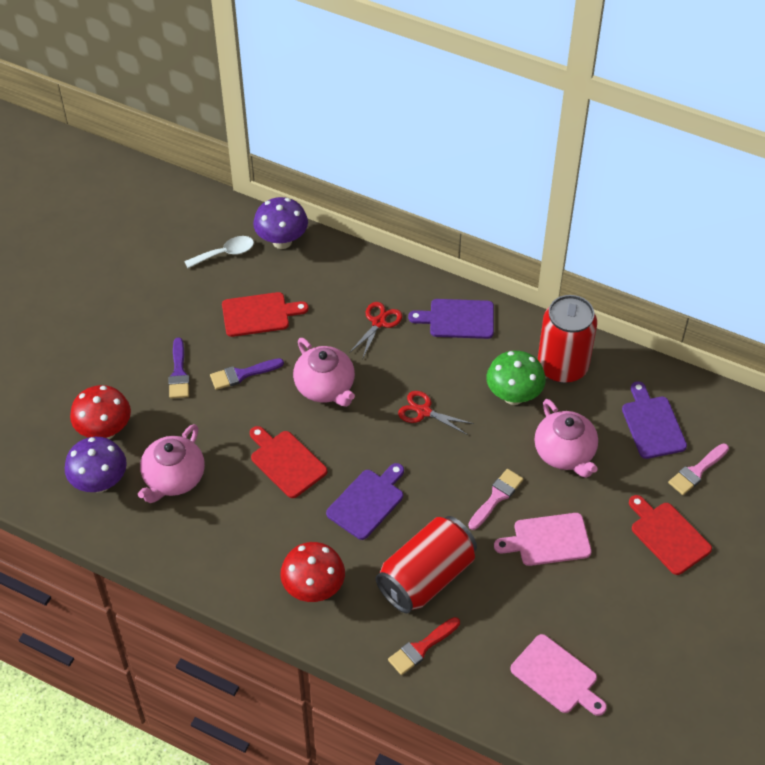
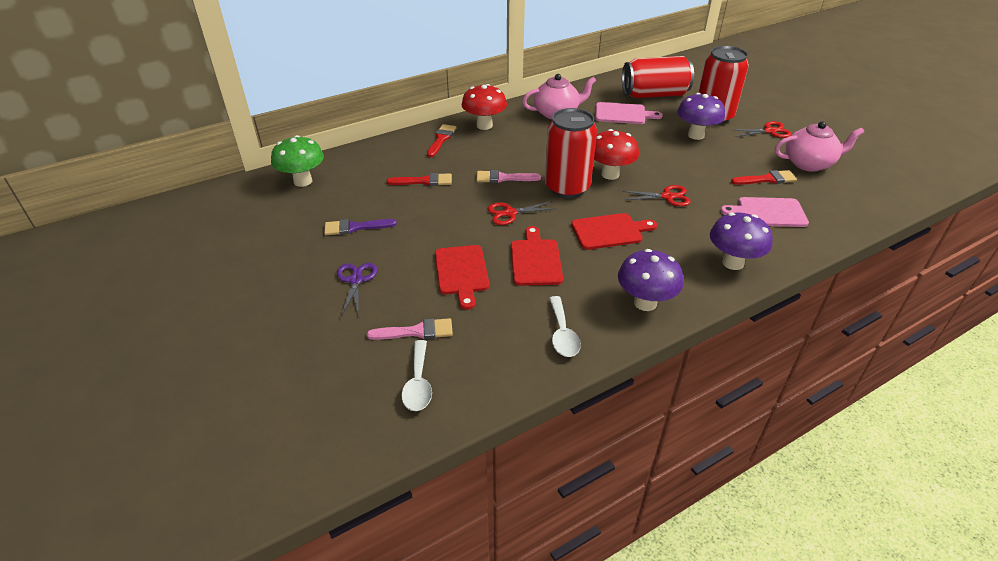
pink teapot: 3 -> 2
purple brush: 2 -> 1
purple cutting board: 3 -> 0
purple mushroom: 2 -> 3
purple scissors: 0 -> 1
red brush: 1 -> 3
red can: 2 -> 3
red scissors: 2 -> 3
white spoon: 1 -> 2

